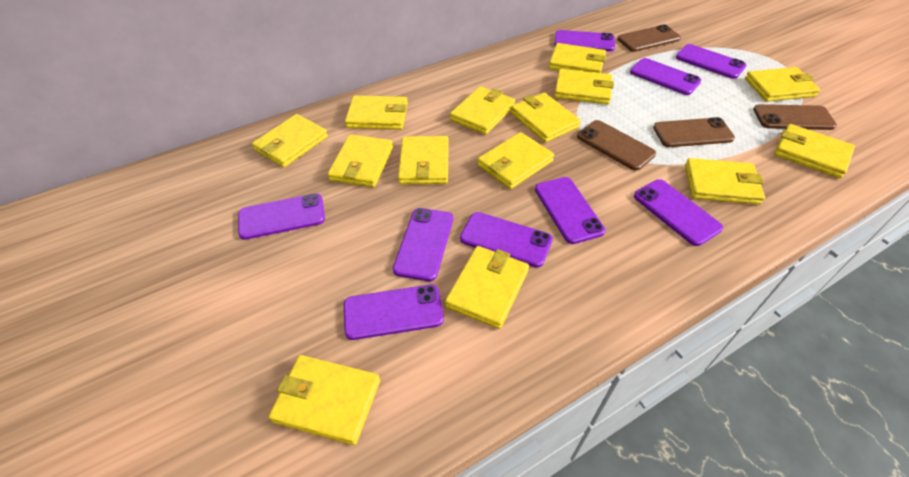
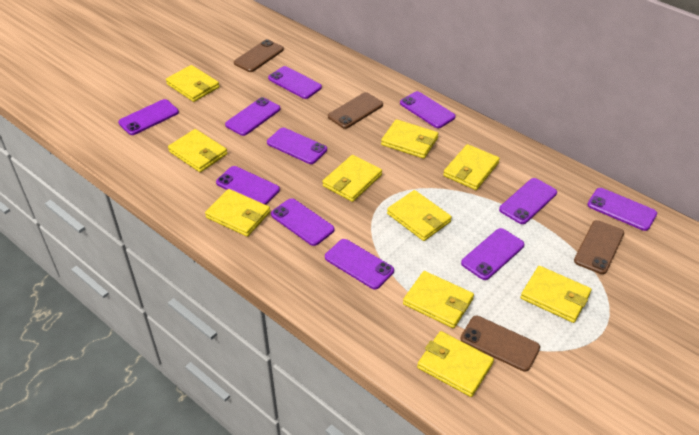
purple phone: 9 -> 11
yellow wallet: 14 -> 10

